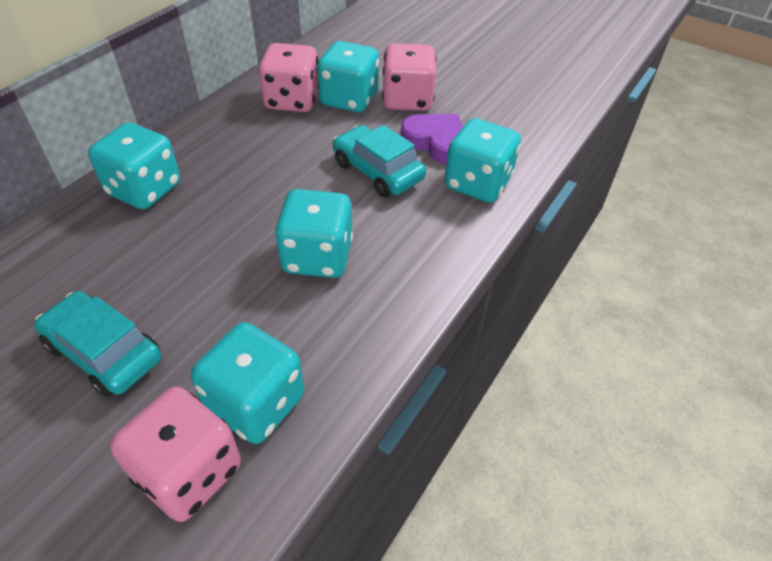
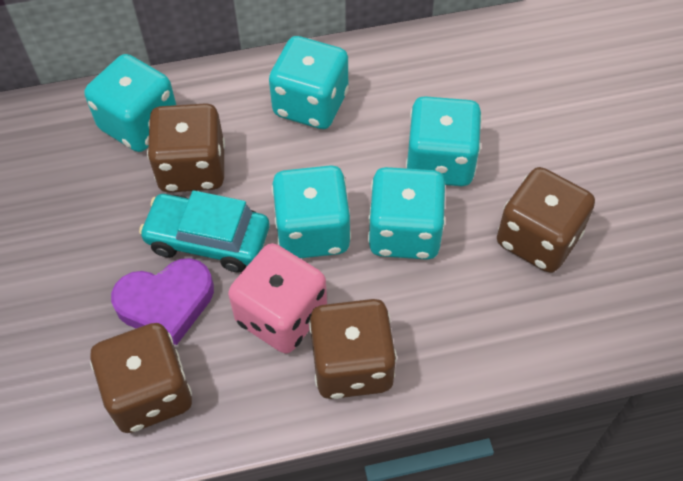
brown dice: 0 -> 4
pink dice: 3 -> 1
turquoise car: 2 -> 1

